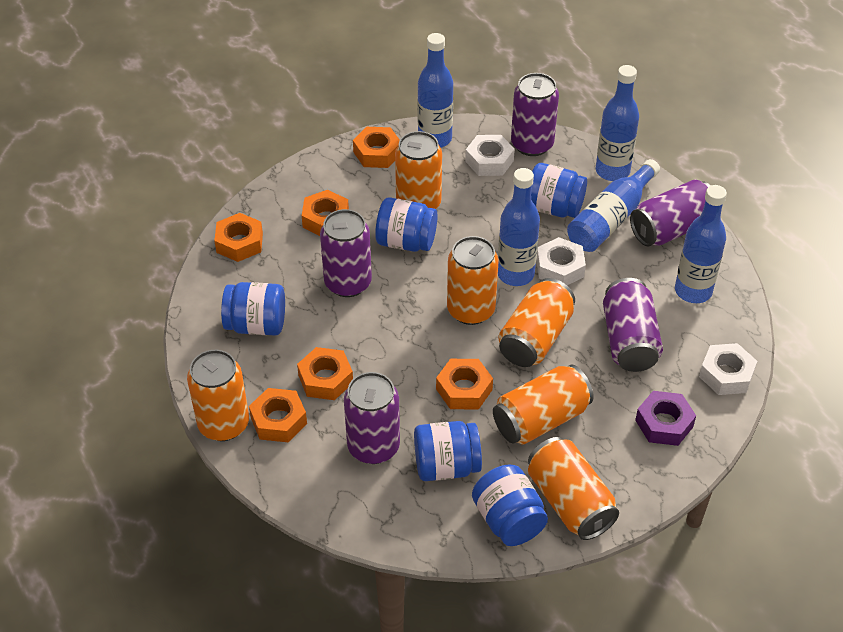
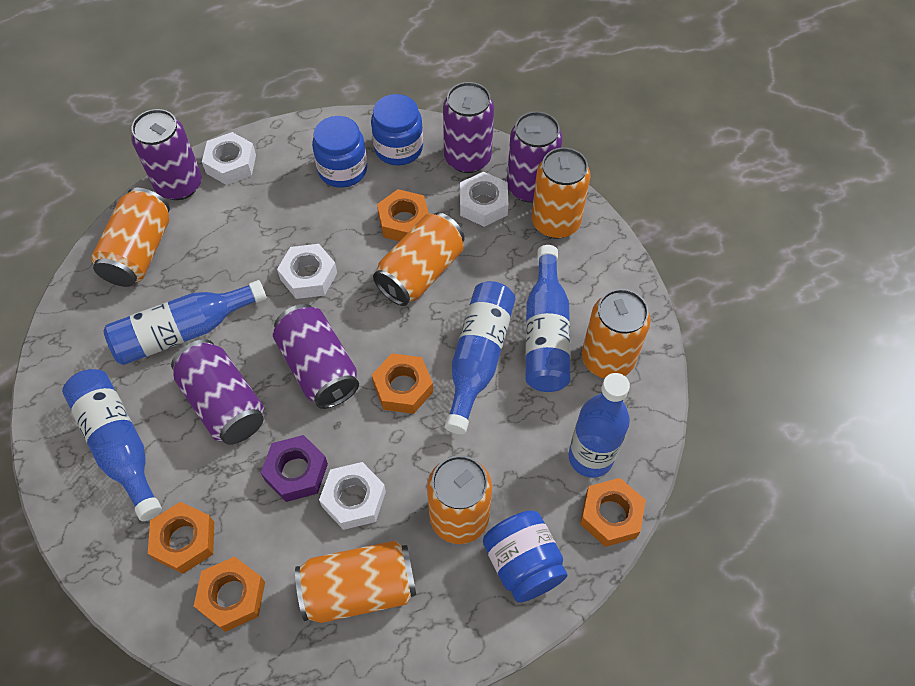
blue jar: 5 -> 3
orange nut: 6 -> 5
white nut: 3 -> 4

